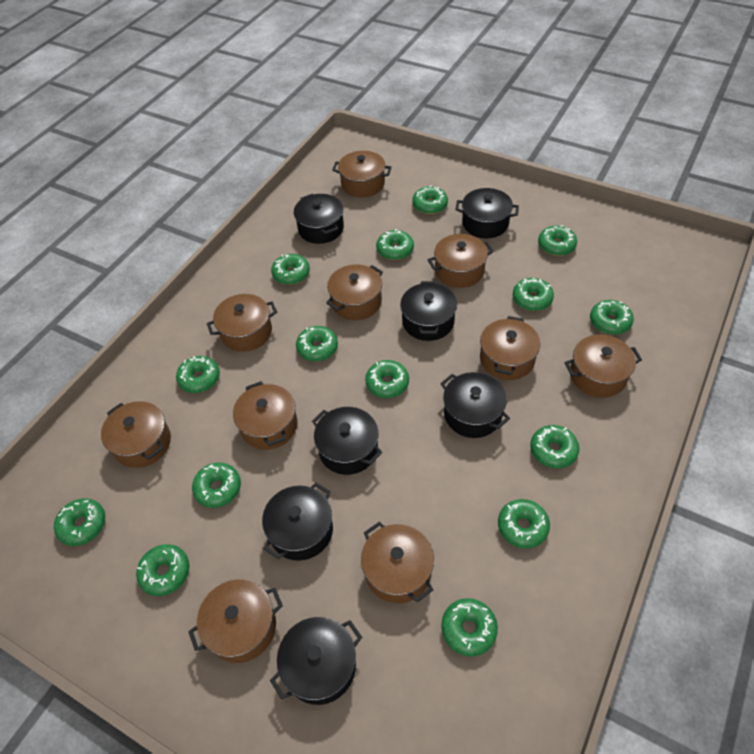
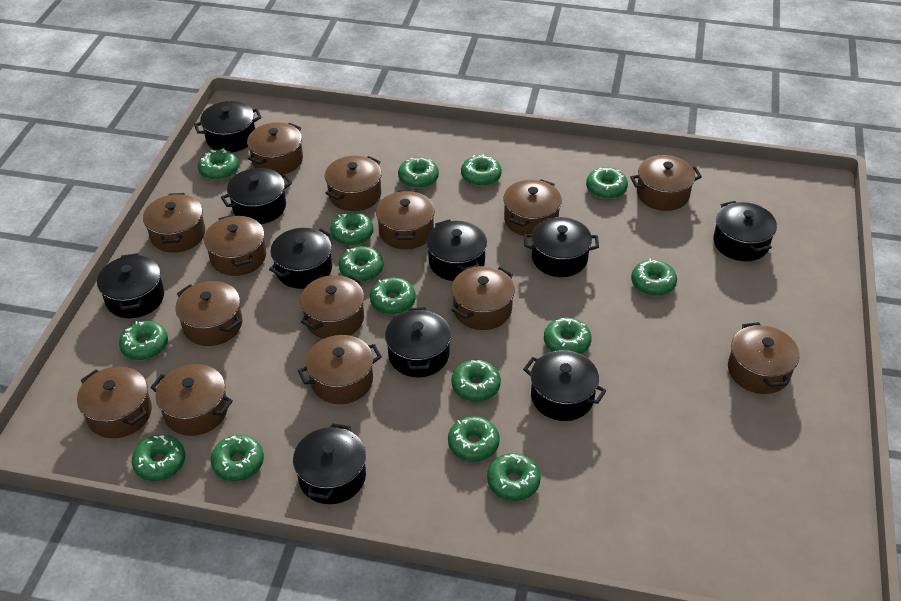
black pot: 7 -> 10
brown pot: 10 -> 14

